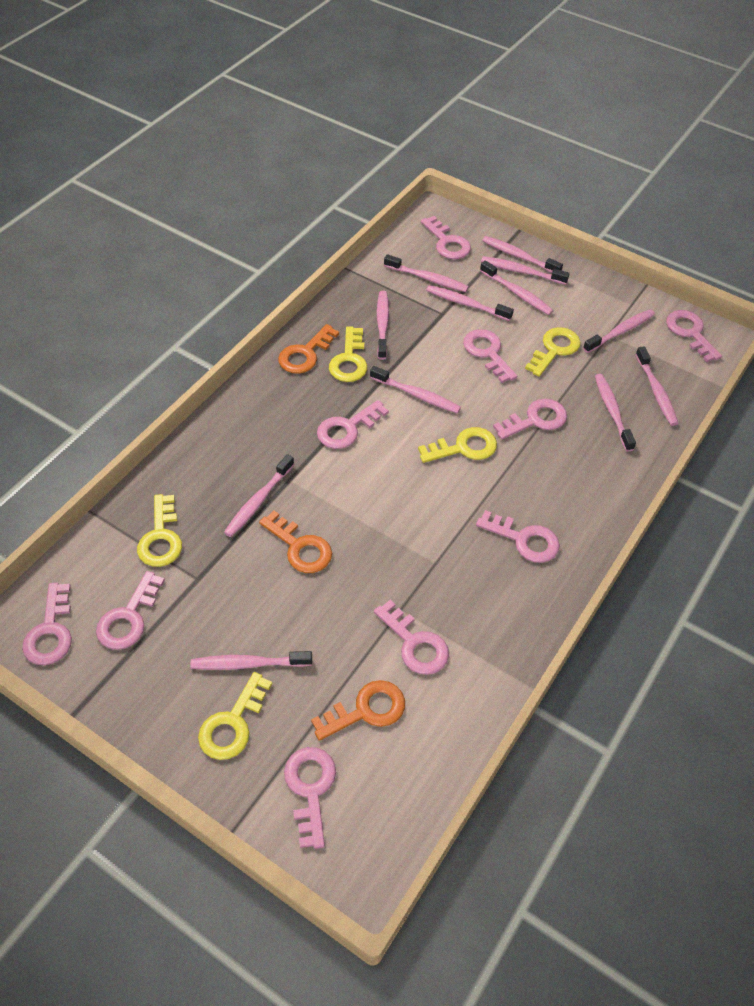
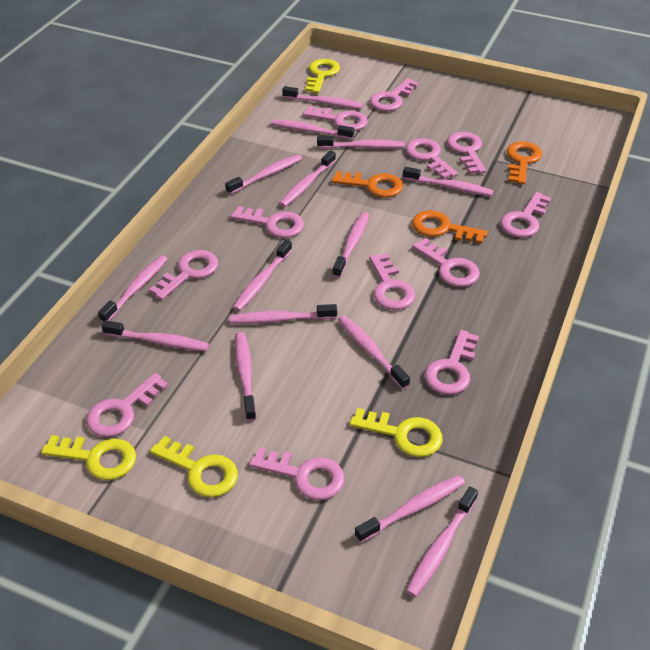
pink key: 10 -> 12
pink toothbrush: 12 -> 15
yellow key: 5 -> 4

